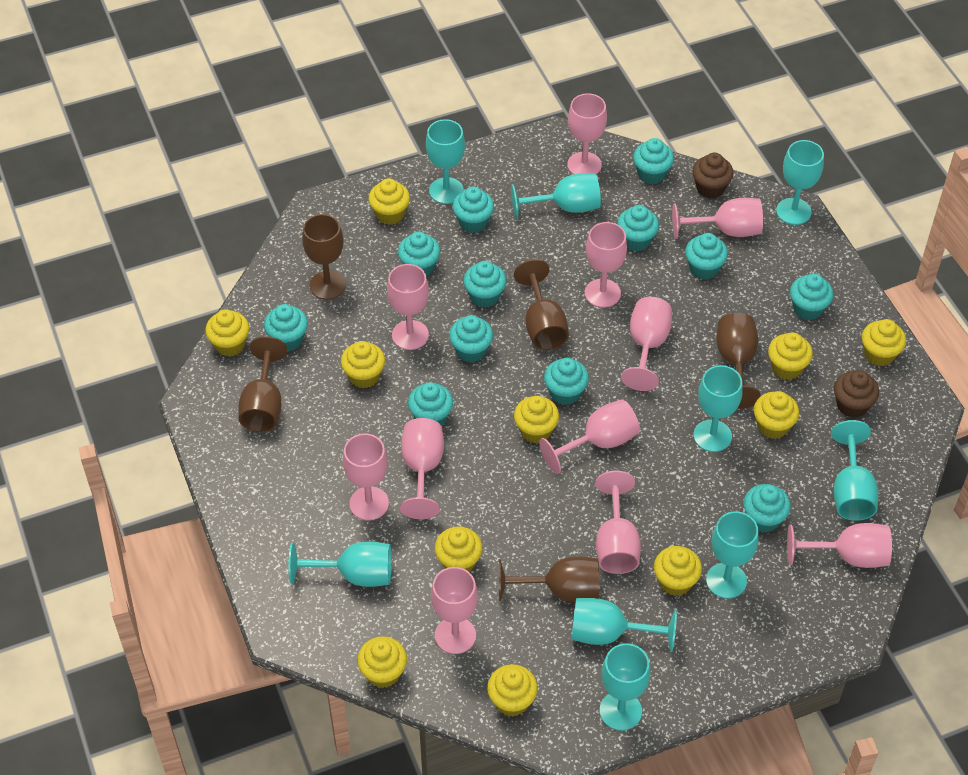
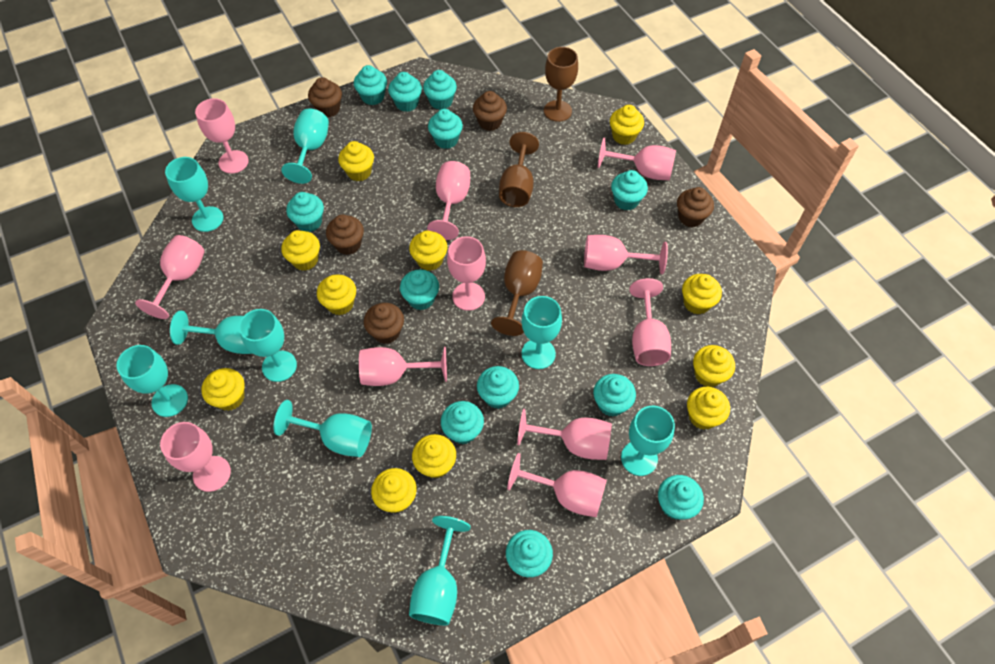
brown cupcake: 2 -> 5
brown goblet: 5 -> 3

